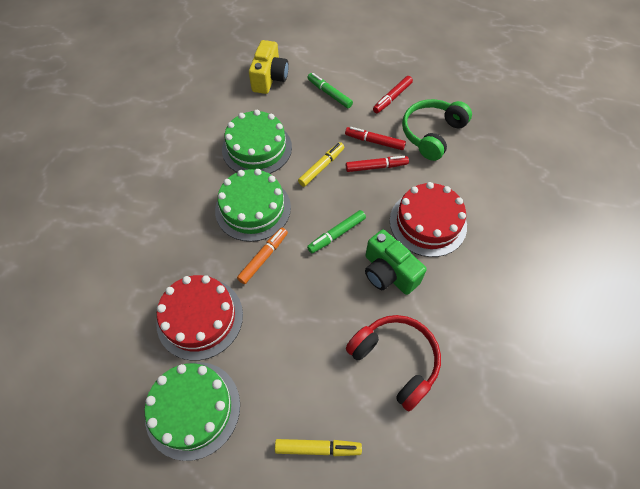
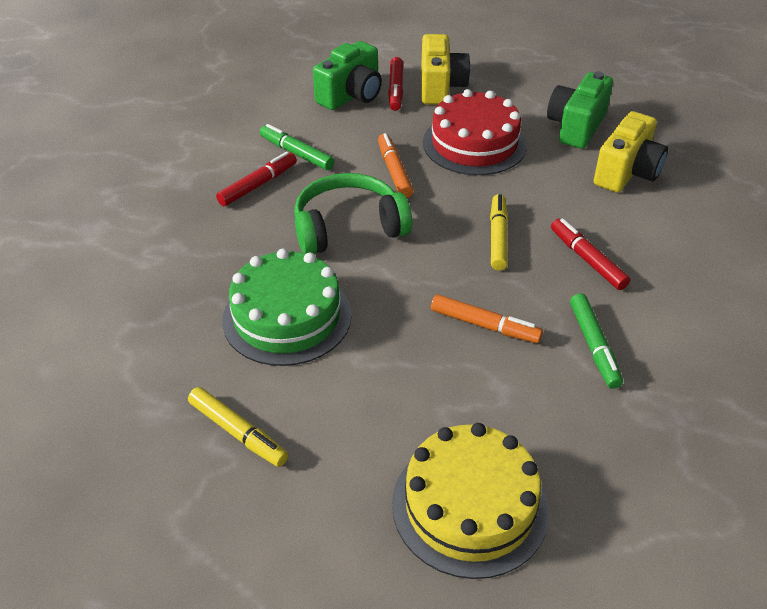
green cake: 3 -> 1
green camera: 1 -> 2
orange marker: 1 -> 2
red cake: 2 -> 1
red headphones: 1 -> 0
yellow cake: 0 -> 1
yellow camera: 1 -> 2

